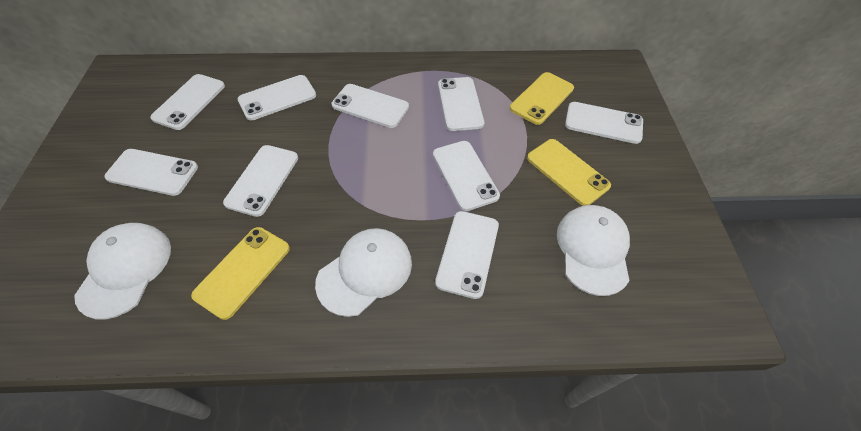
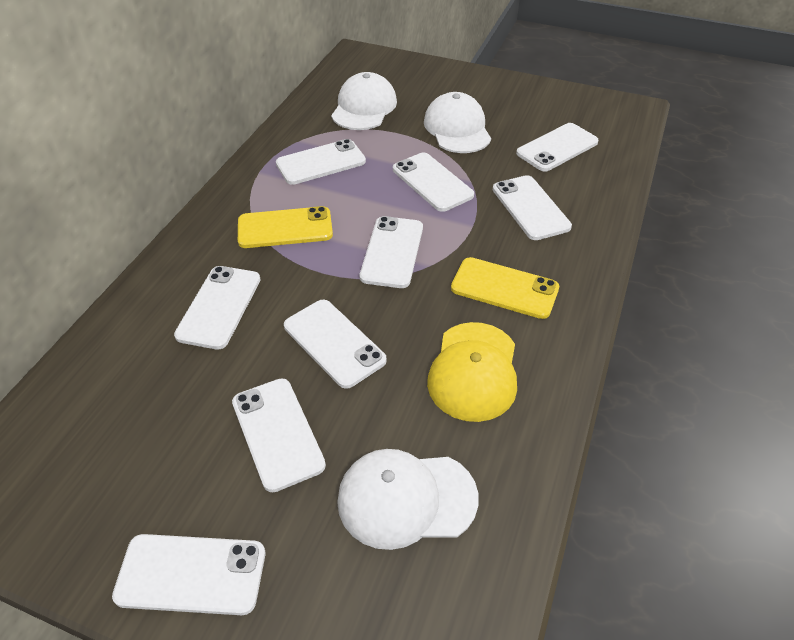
yellow cap: 0 -> 1
yellow phone: 3 -> 2

